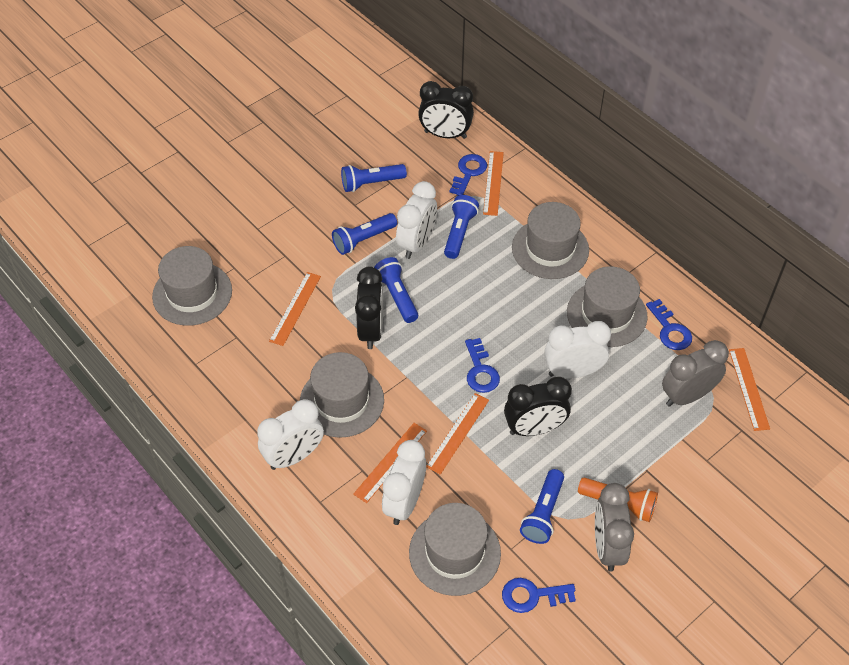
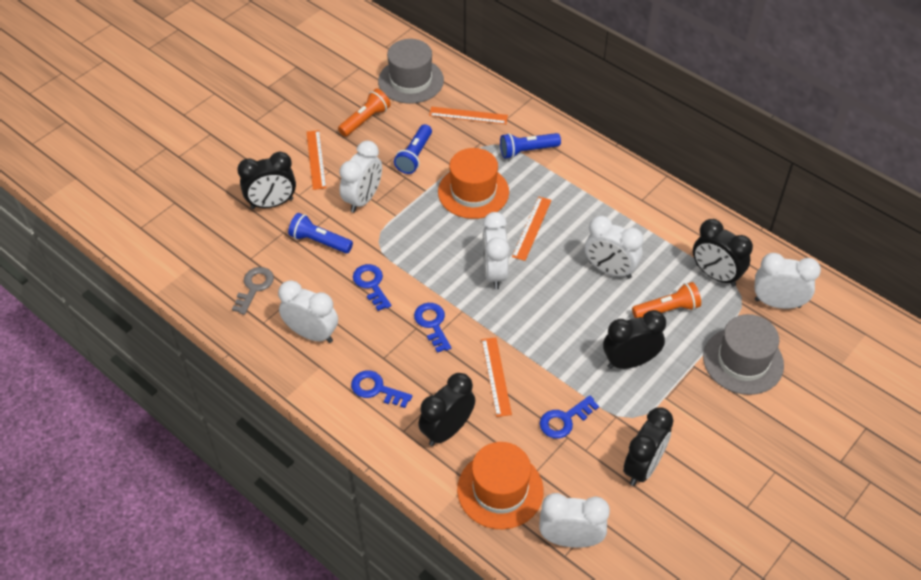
black clock: 3 -> 5
blue flashlight: 5 -> 3
grey clock: 2 -> 0
grey hat: 5 -> 2
grey key: 0 -> 1
orange flashlight: 1 -> 2
orange hat: 0 -> 2
orange ruler: 5 -> 4
white clock: 4 -> 6

